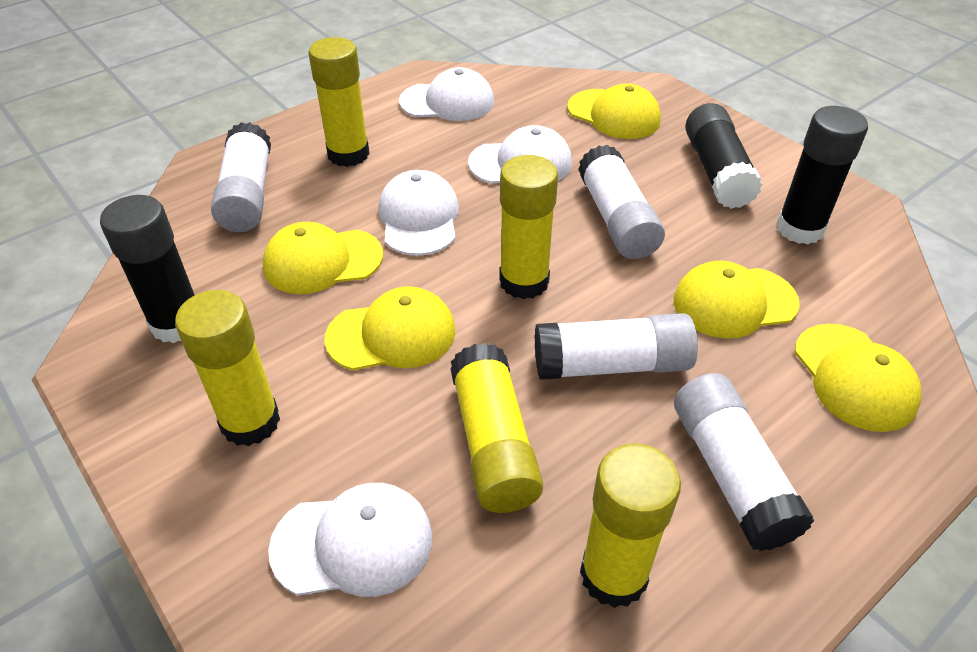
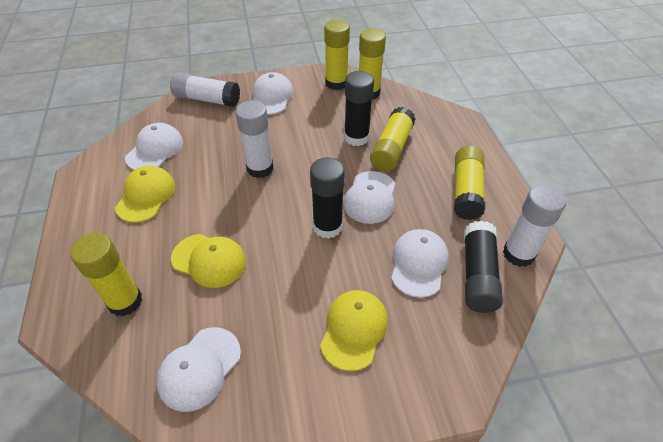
white cap: 4 -> 5
white glue stick: 4 -> 3
yellow cap: 5 -> 3

